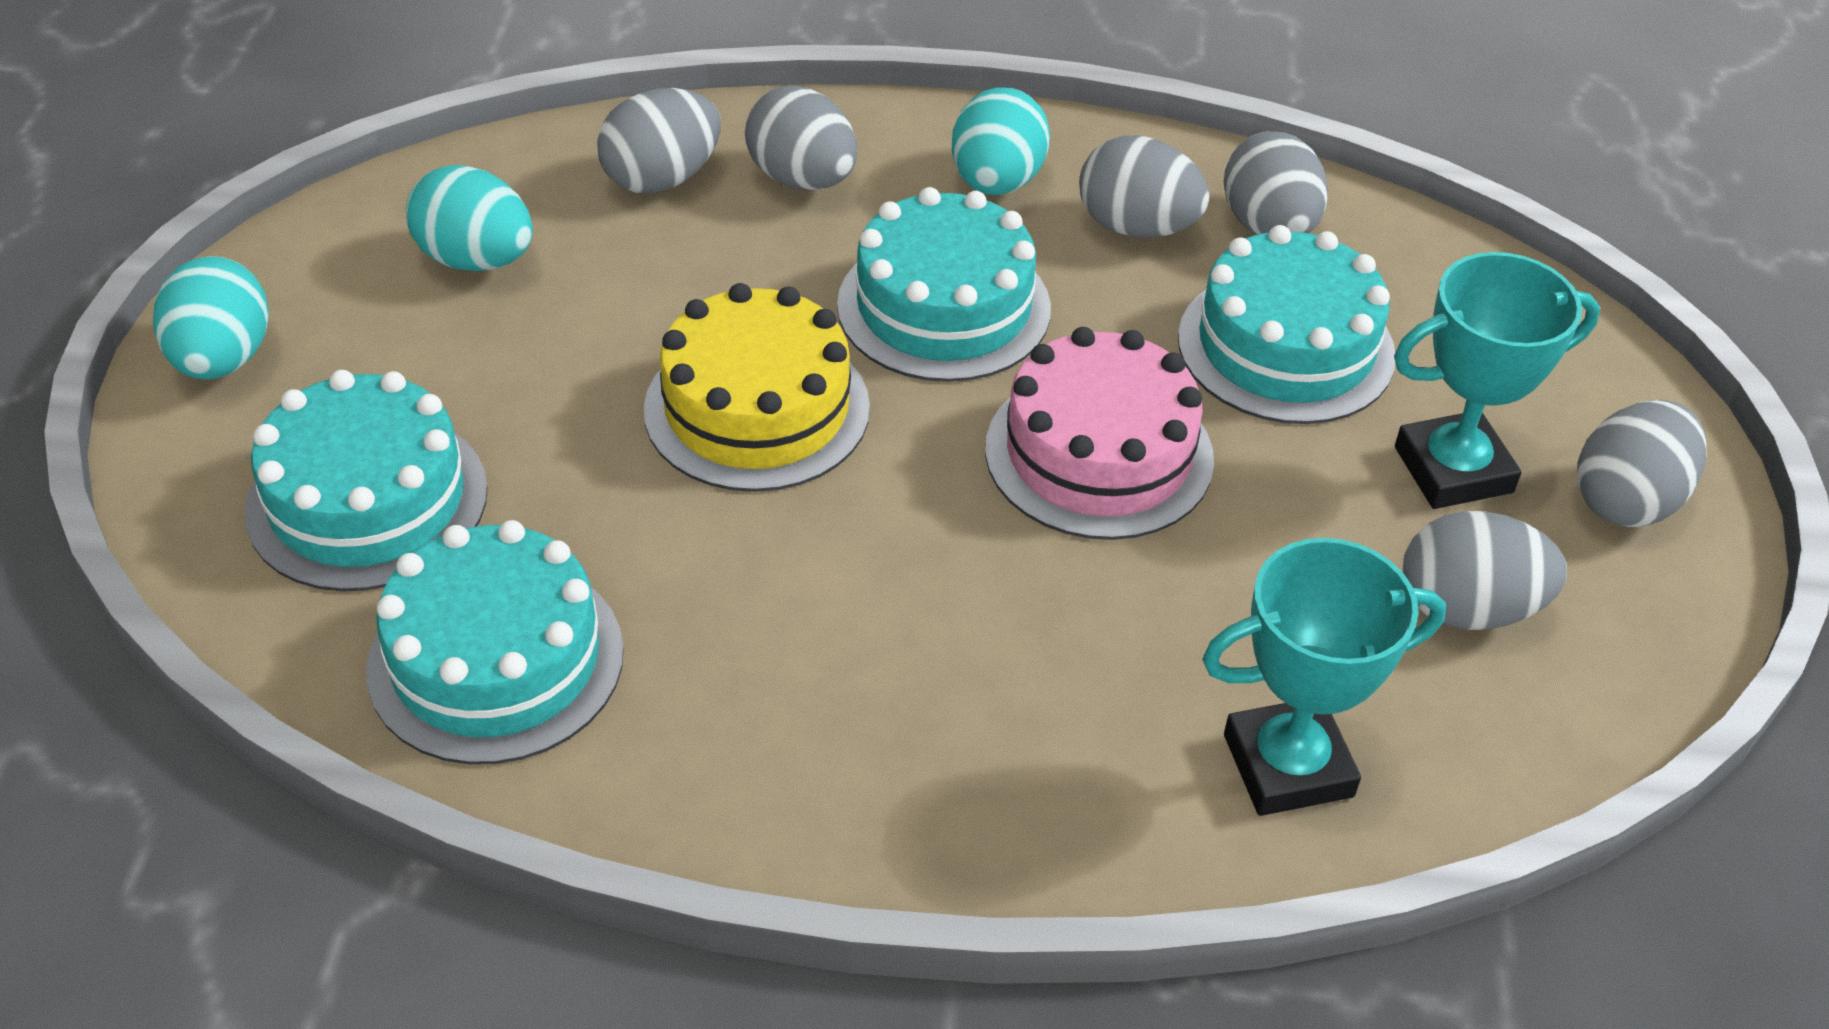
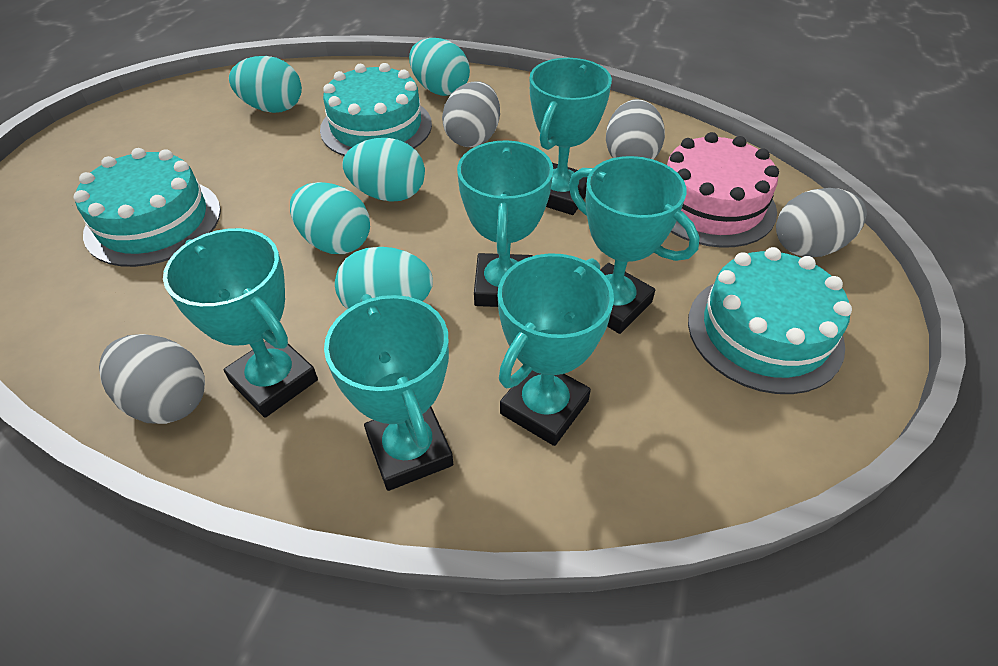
grey egg: 6 -> 4
turquoise cake: 4 -> 3
turquoise egg: 3 -> 5
turquoise trophy: 2 -> 6
yellow cake: 1 -> 0

